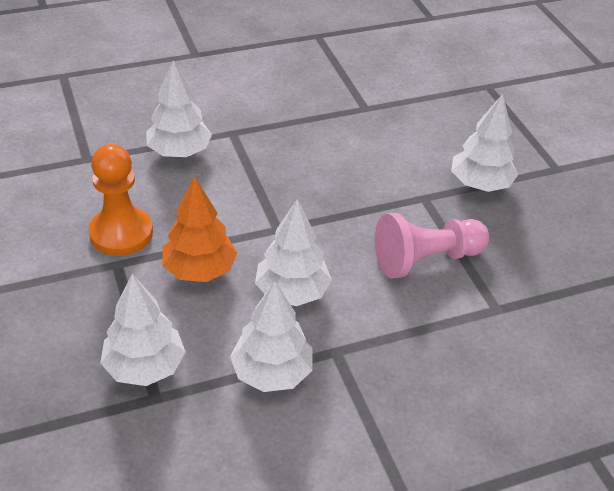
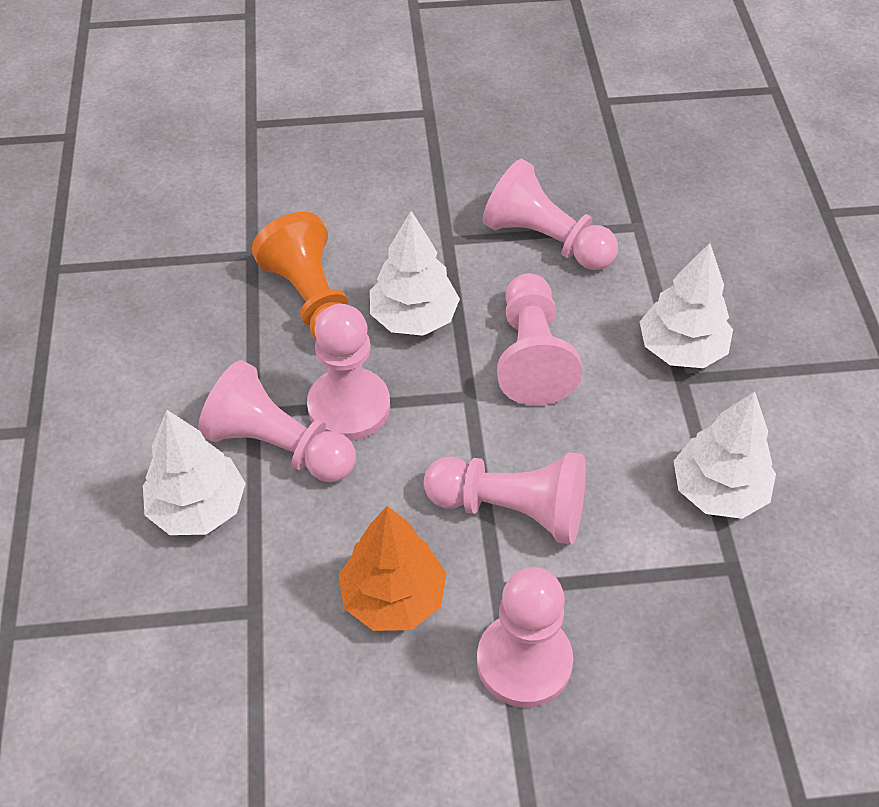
pink pawn: 1 -> 6
white tree: 5 -> 4

